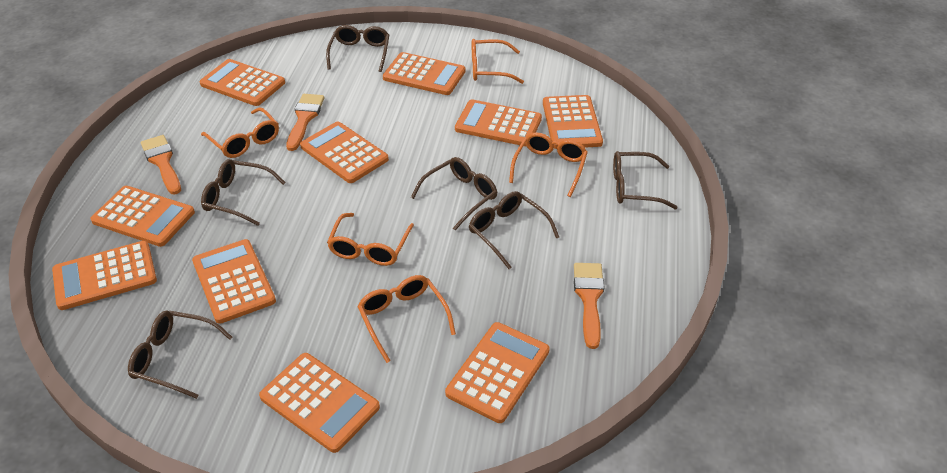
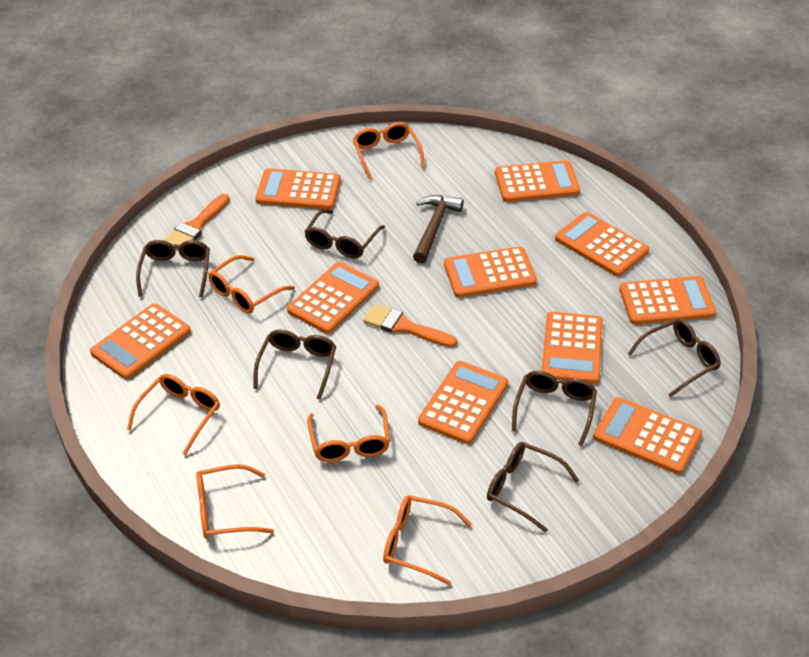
brown hammer: 0 -> 1
orange brush: 3 -> 2
orange glasses: 5 -> 6

